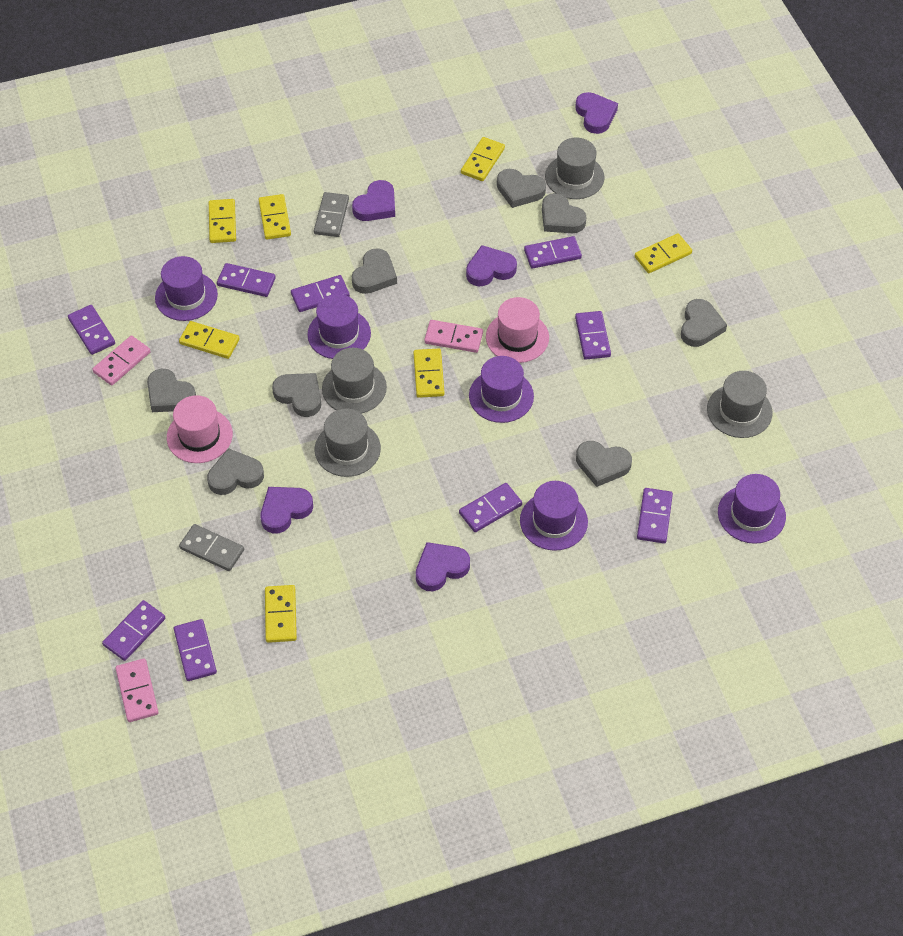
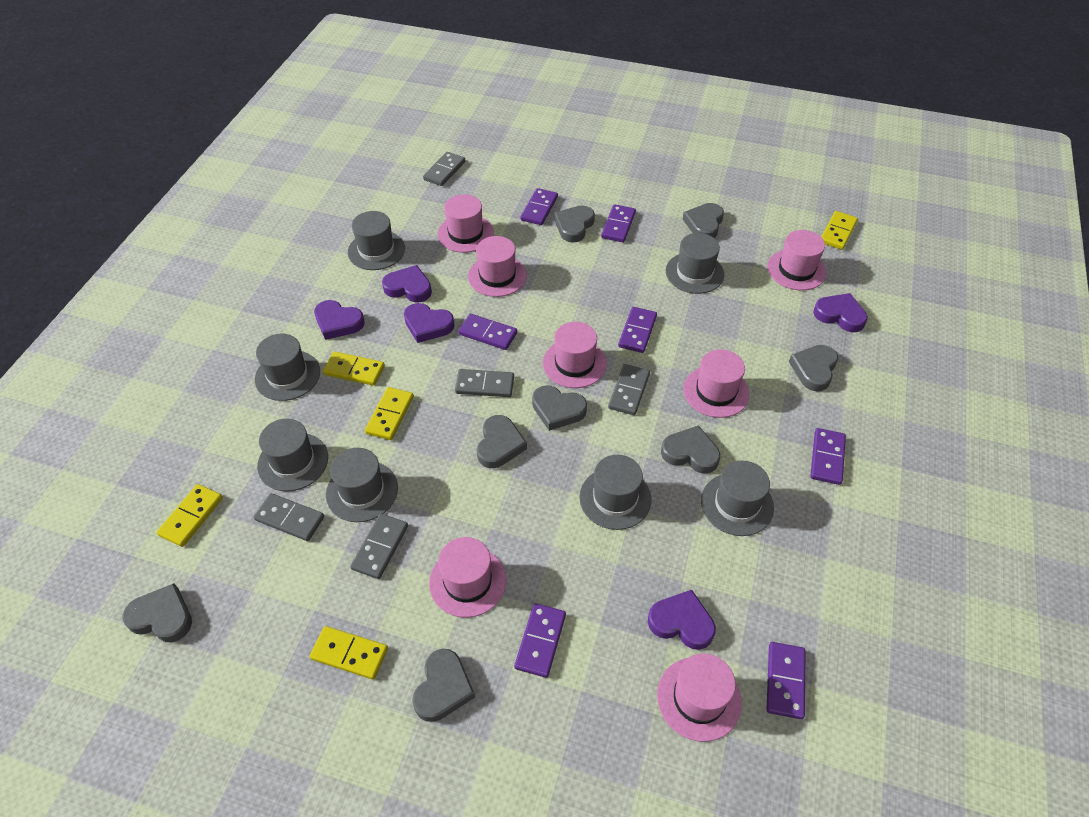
grey domino: 2 -> 5
grey hat: 4 -> 7
pink domino: 3 -> 0
pink hat: 2 -> 7
purple domino: 9 -> 7
purple hat: 5 -> 0
yellow domino: 7 -> 5

